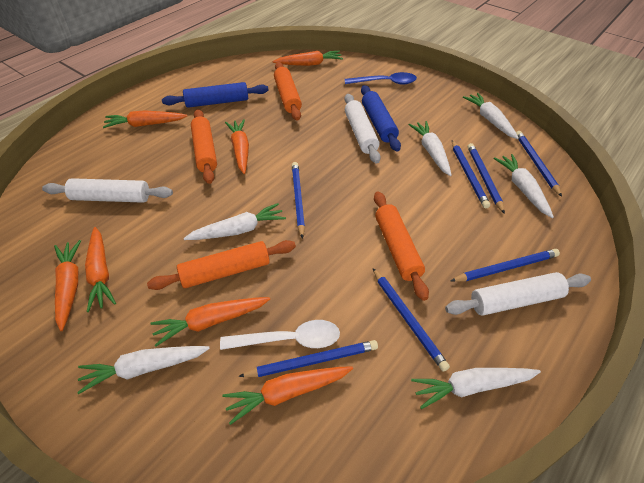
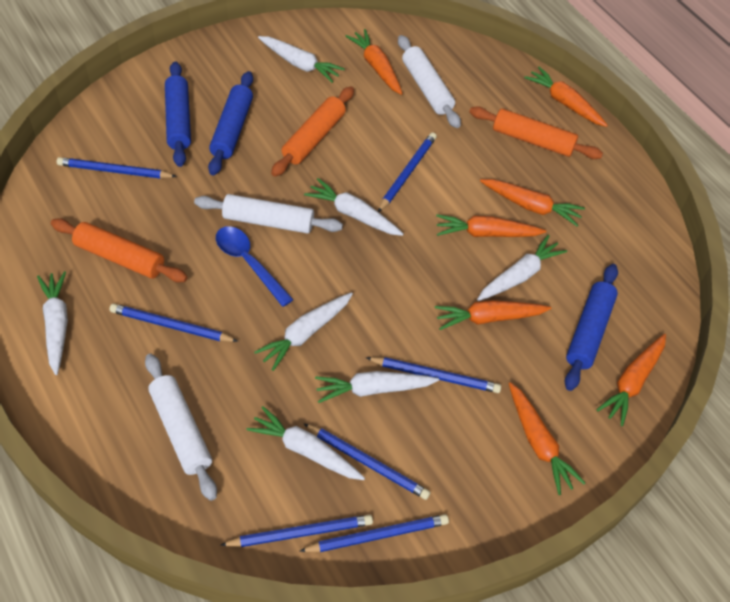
blue rolling pin: 2 -> 3
orange rolling pin: 4 -> 3
white carrot: 6 -> 7
white spoon: 1 -> 0

